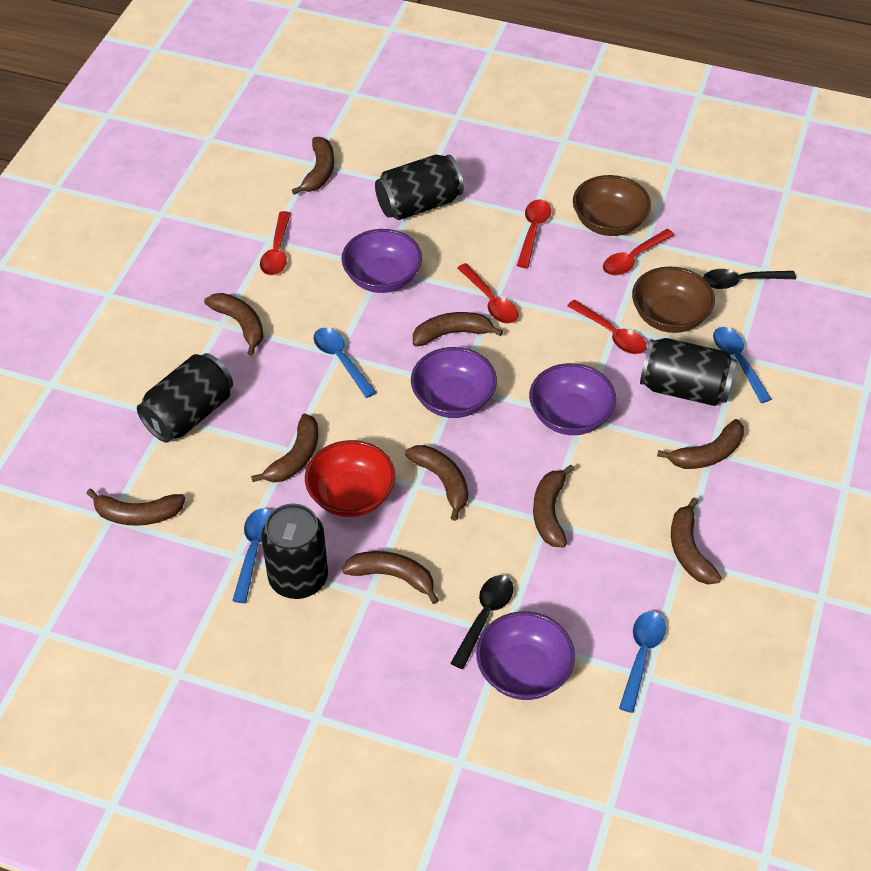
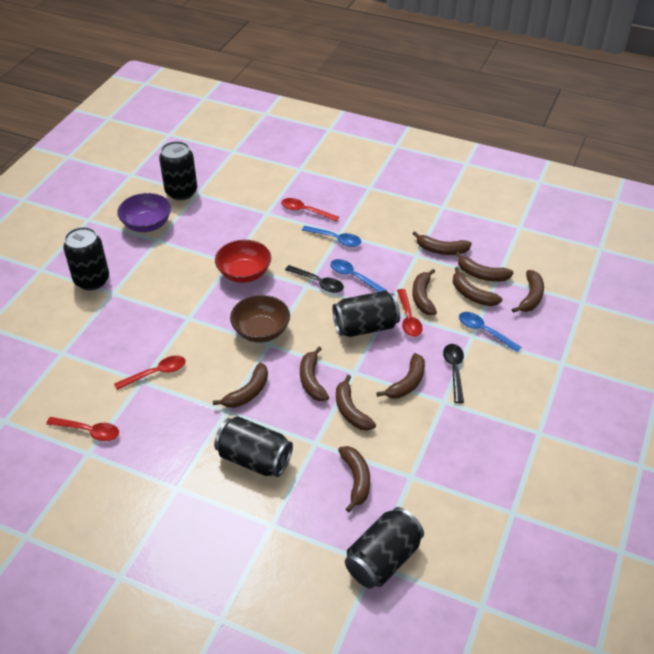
black can: 4 -> 5
blue spoon: 4 -> 3
brown bowl: 2 -> 1
purple bowl: 4 -> 1
red spoon: 5 -> 4

